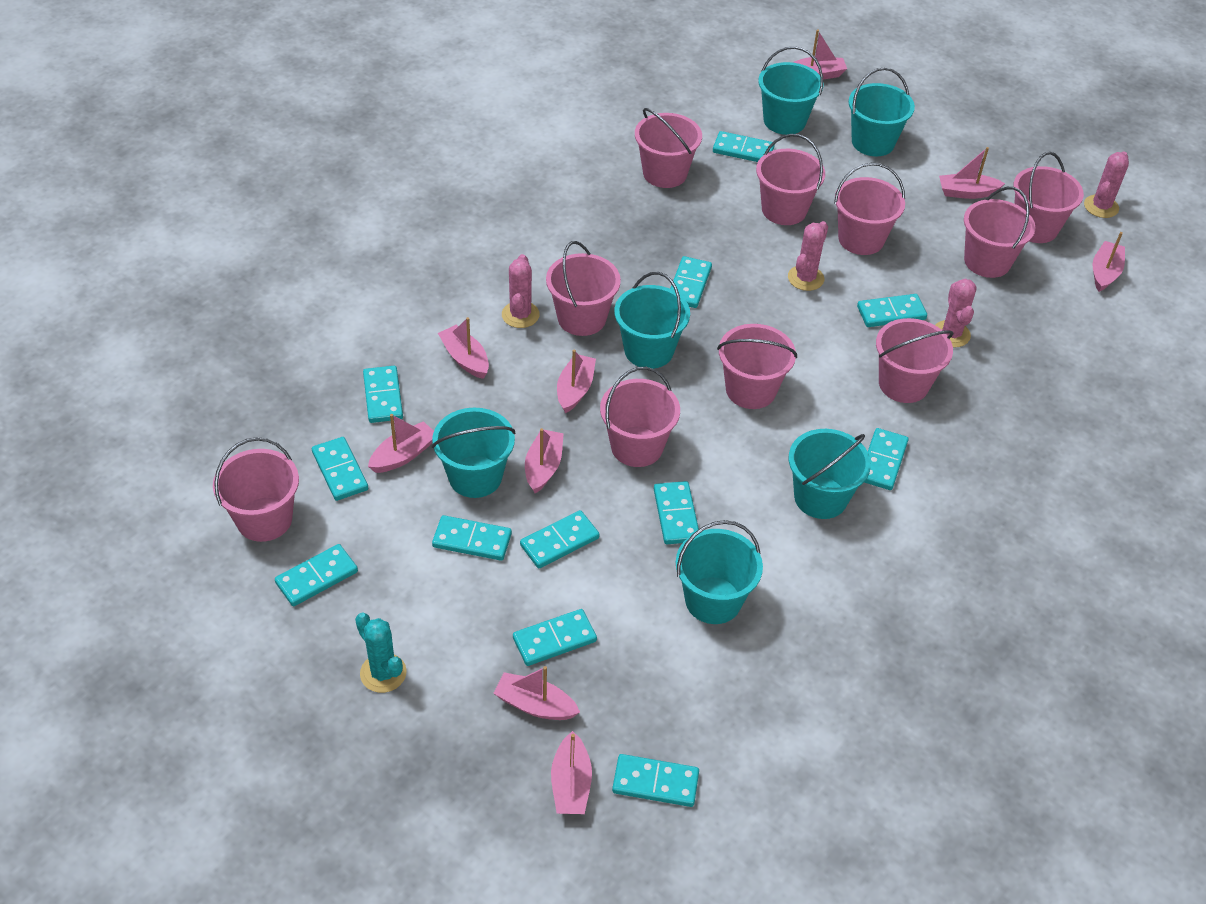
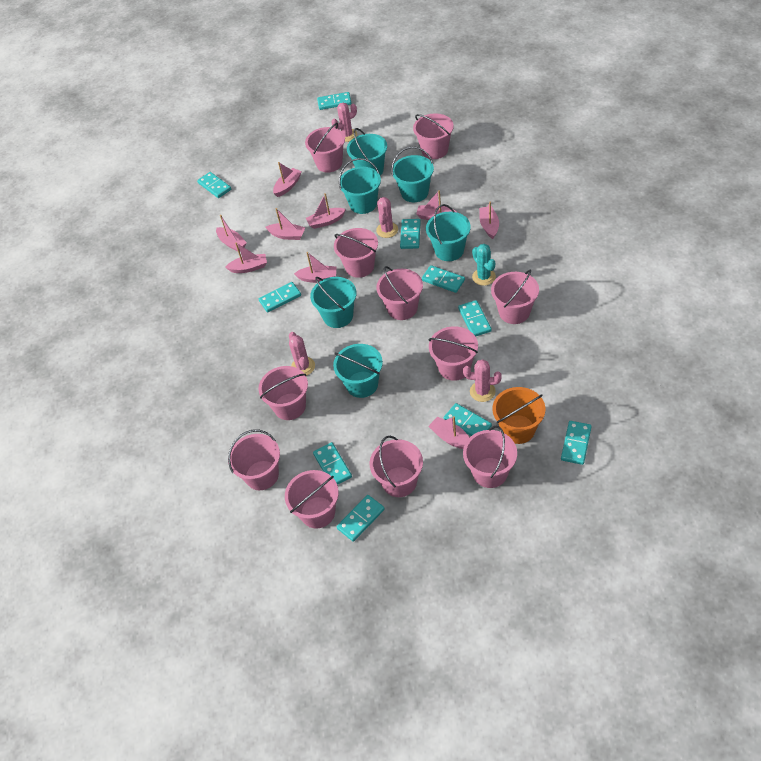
orange bucket: 0 -> 1
pink bucket: 10 -> 11
turquoise domino: 12 -> 10

